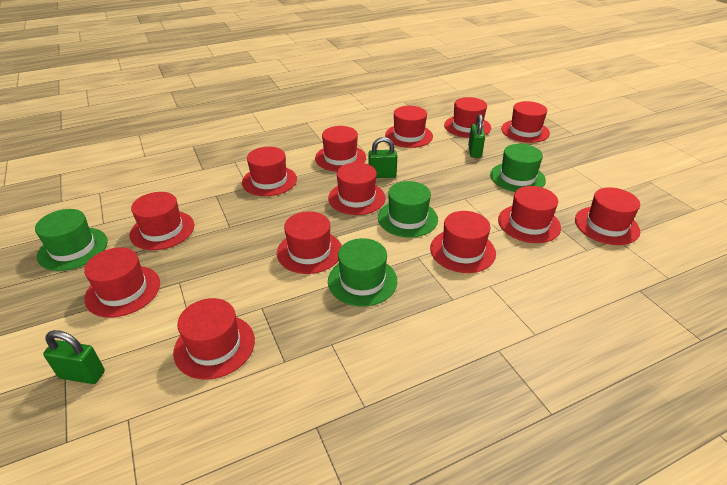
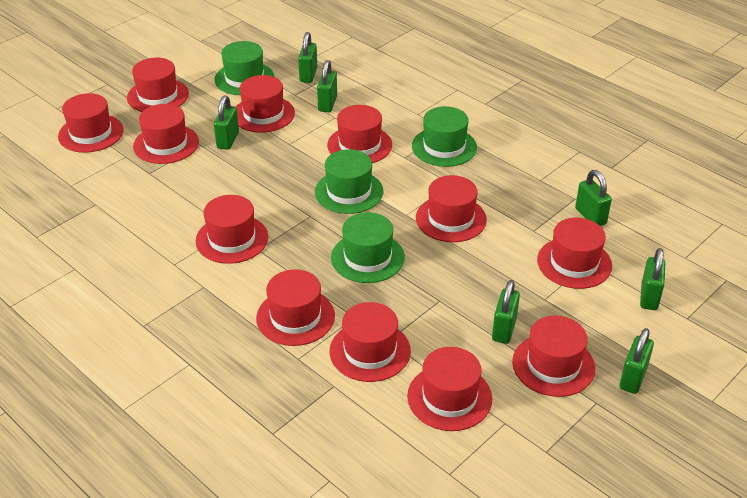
green padlock: 3 -> 7
red hat: 13 -> 12

